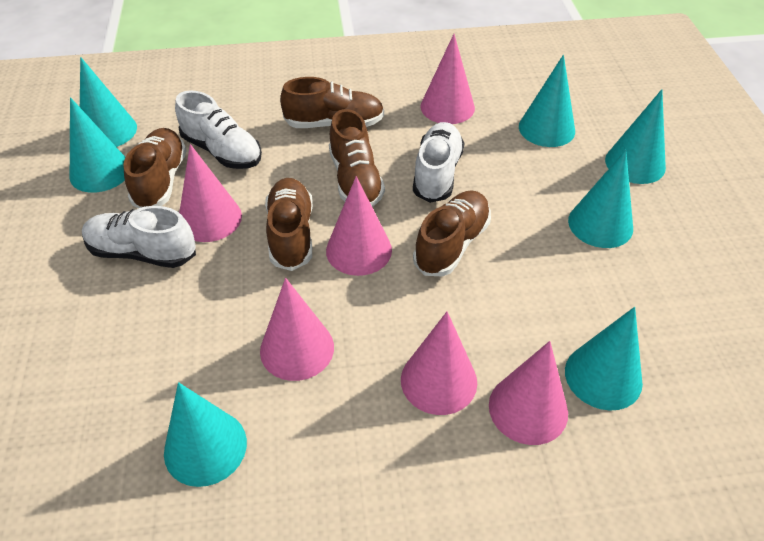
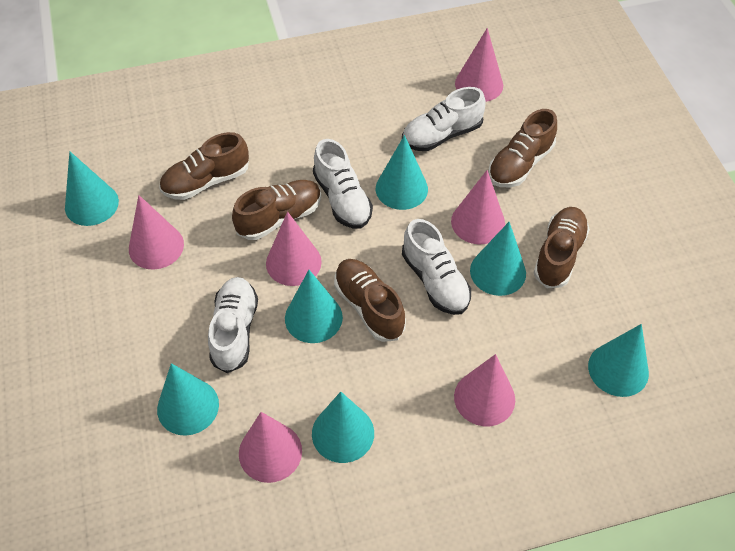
white shoe: 3 -> 4

